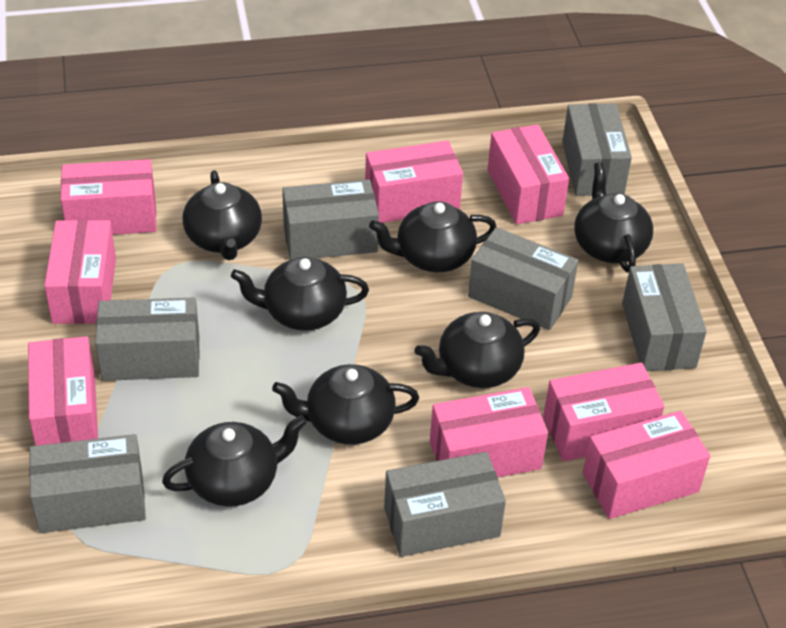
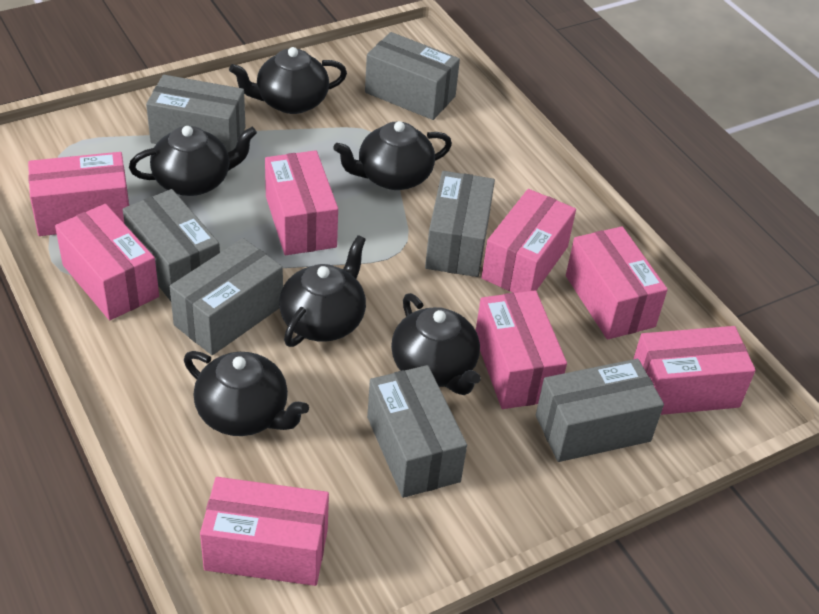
black teapot: 7 -> 6

